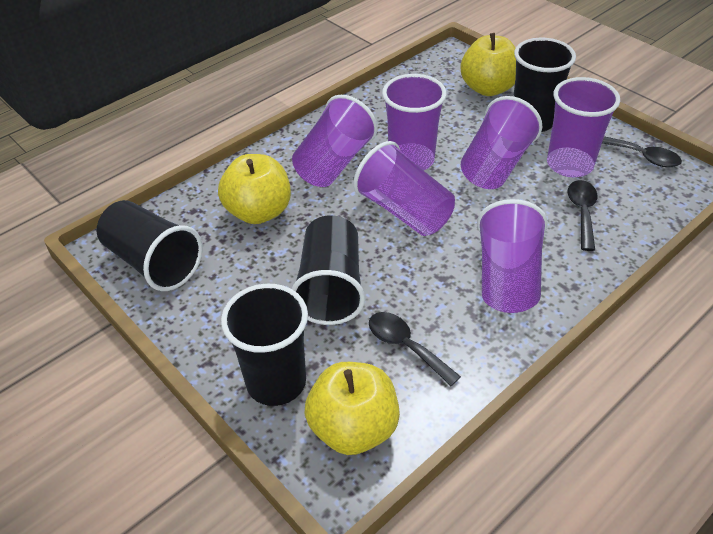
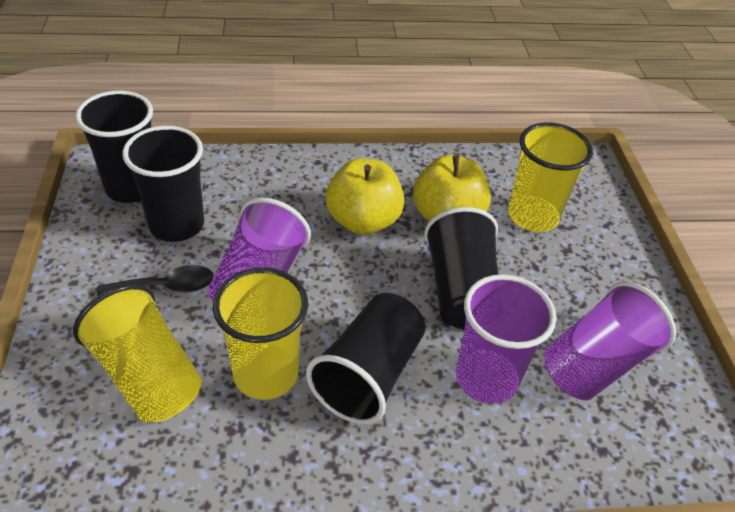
black spoon: 3 -> 1
purple cup: 6 -> 3
yellow apple: 3 -> 2
yellow cup: 0 -> 3

